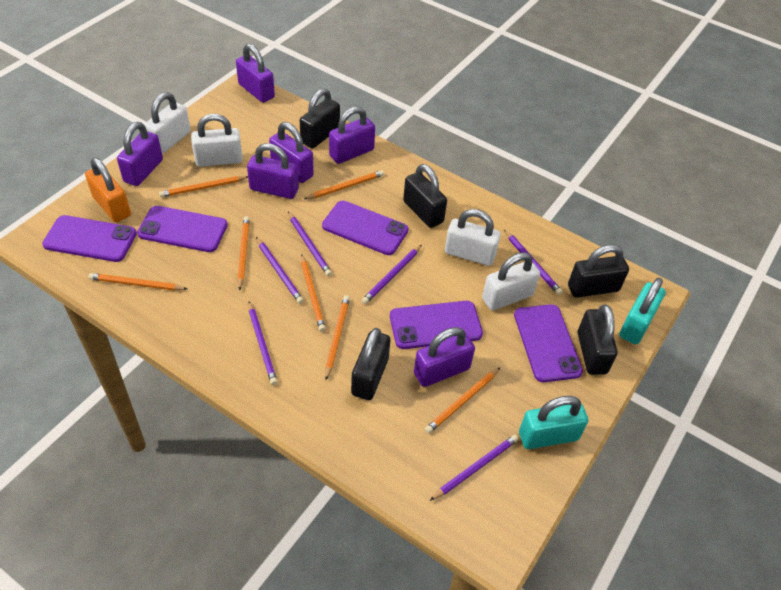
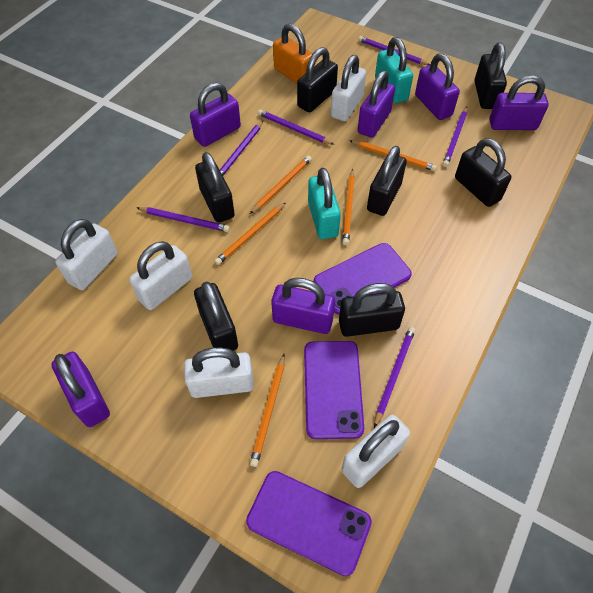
black padlock: 5 -> 7
orange pencil: 7 -> 5
purple phone: 5 -> 3
white padlock: 4 -> 5

